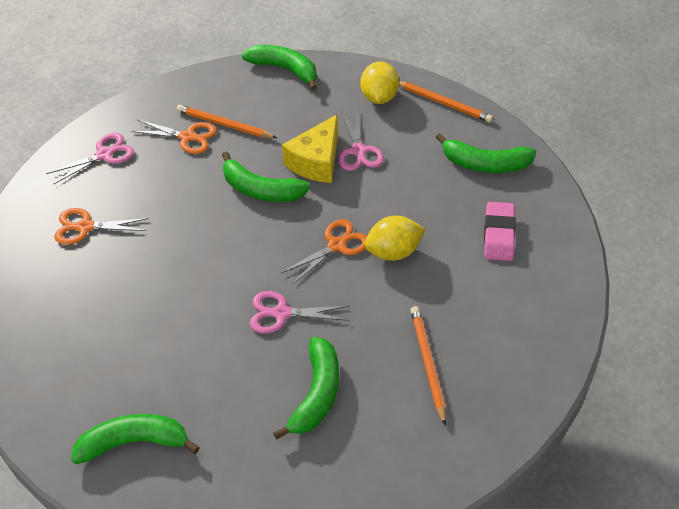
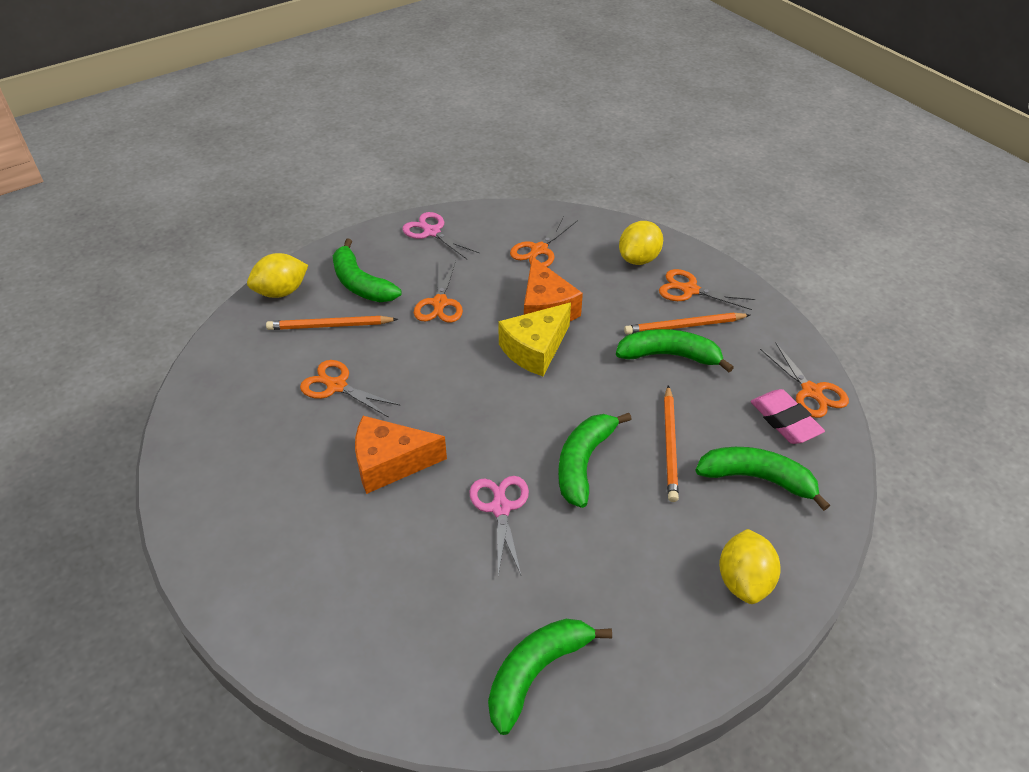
orange cheese: 0 -> 2
orange scissors: 3 -> 5
pink scissors: 3 -> 2
yellow lemon: 2 -> 3

